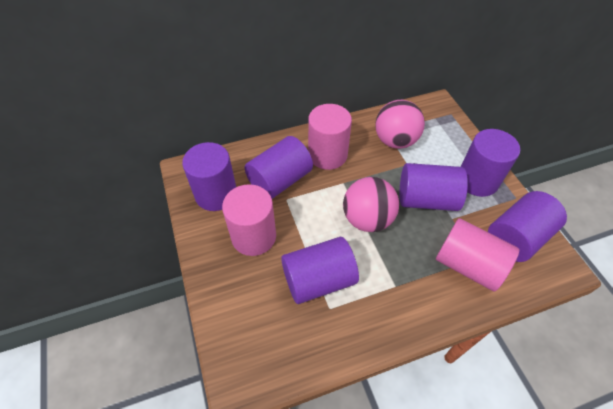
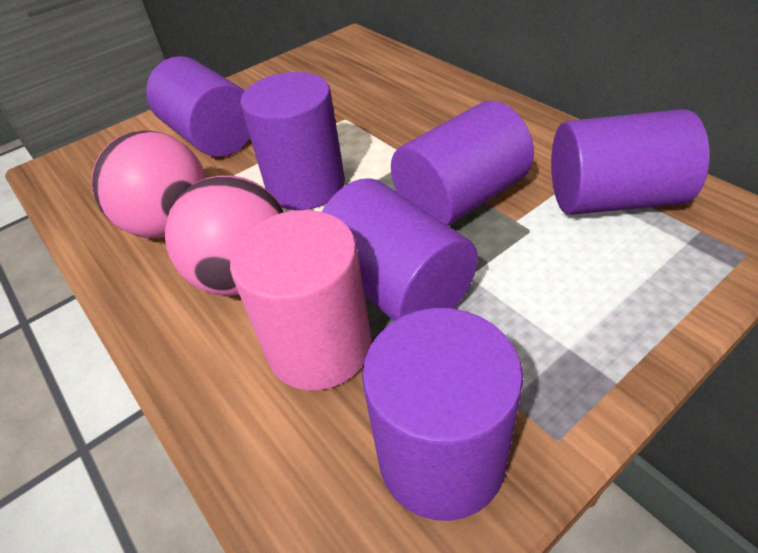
pink cylinder: 3 -> 1

